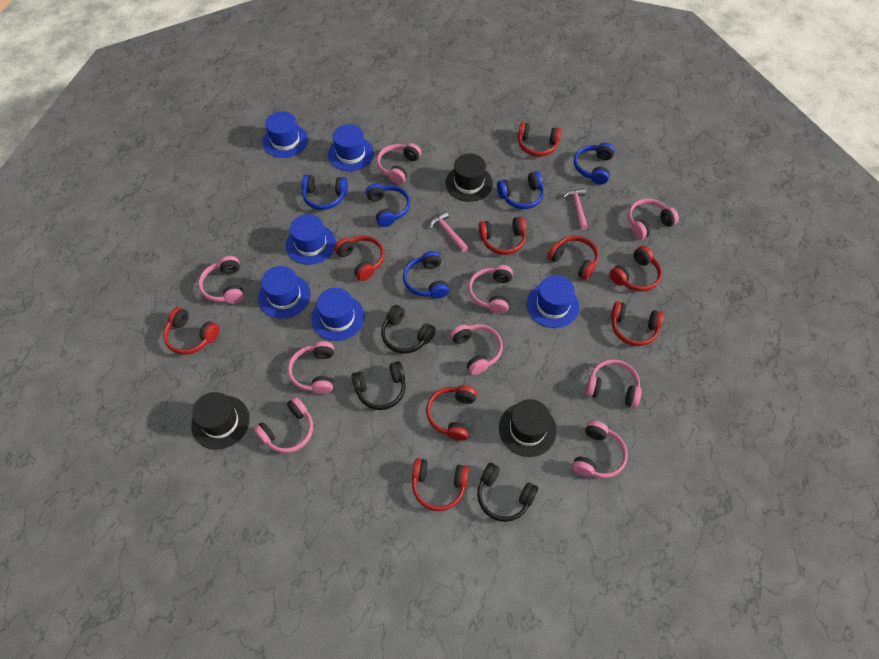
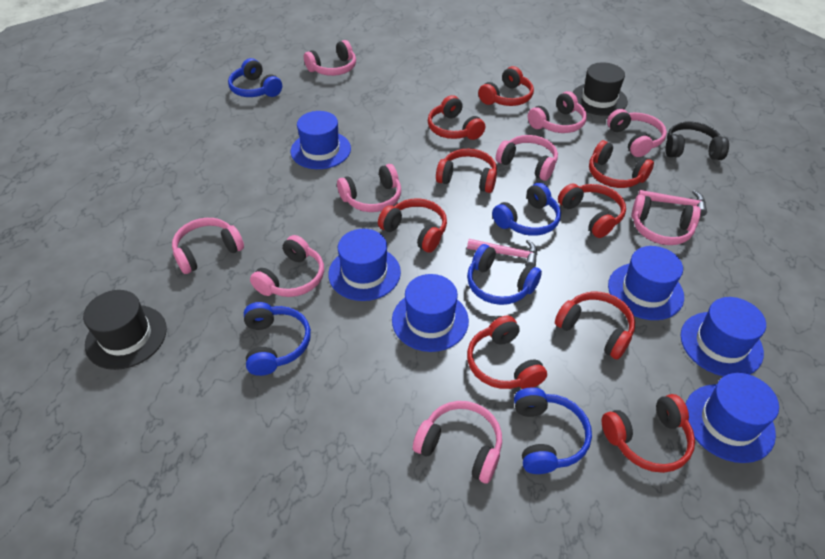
black hat: 3 -> 2
black headphones: 3 -> 1

